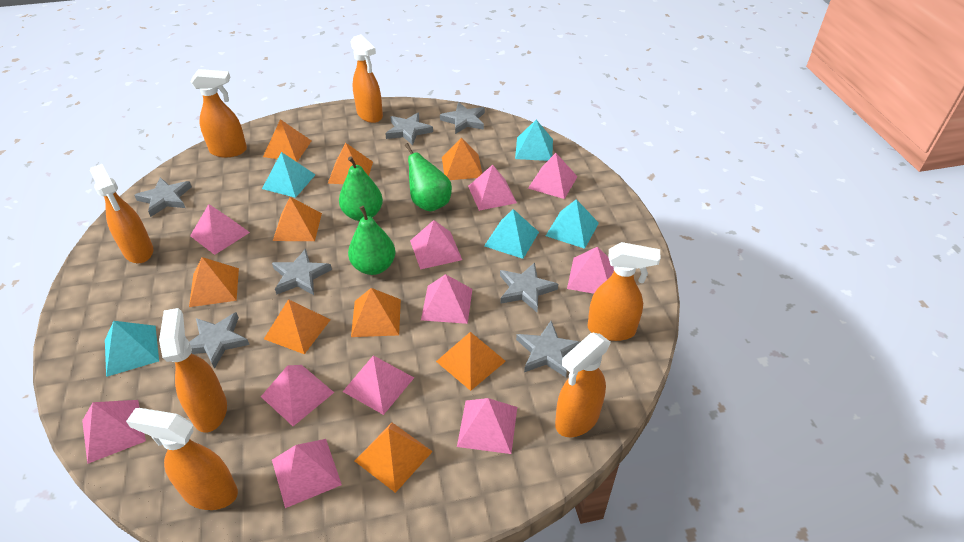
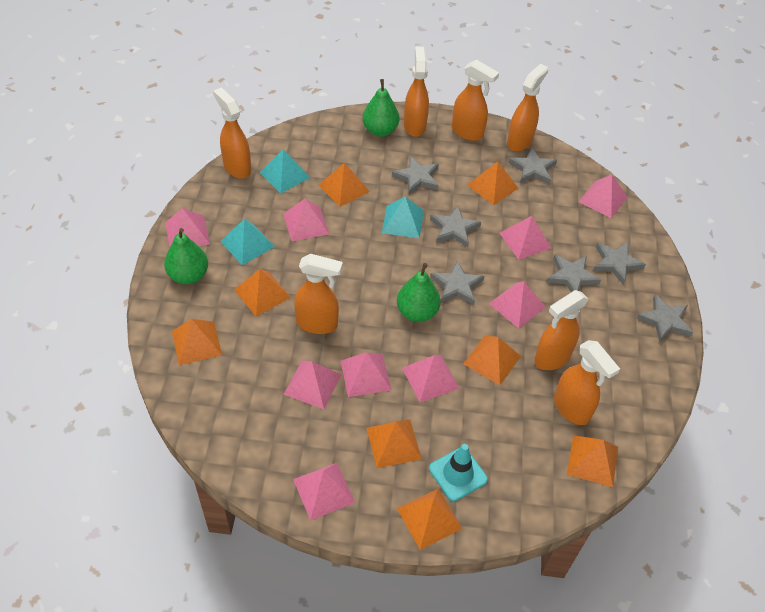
orange pyramid: 9 -> 8
pink pyramid: 11 -> 9
turquoise pyramid: 5 -> 3
turquoise traffic cone: 0 -> 1

